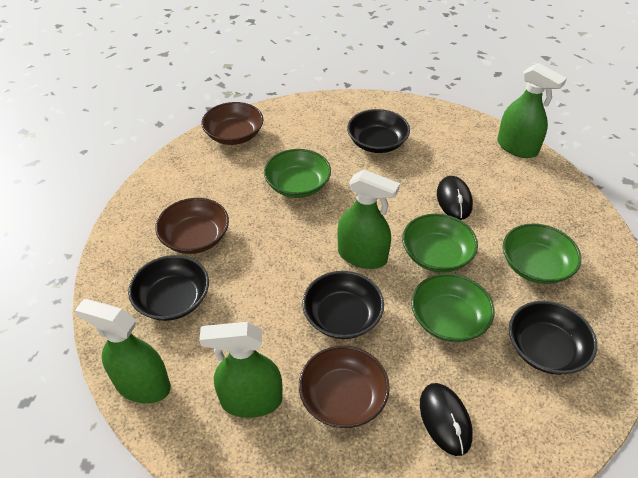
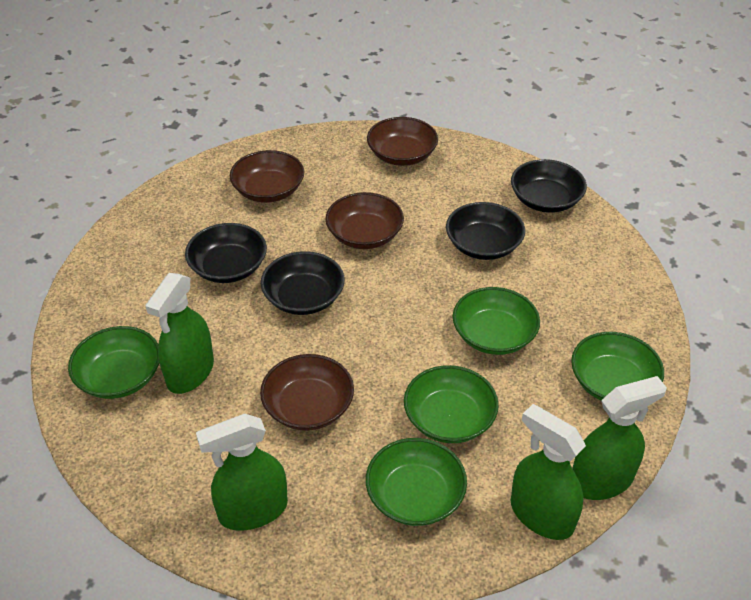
black mouse: 2 -> 0
brown bowl: 3 -> 4
green bowl: 4 -> 5

